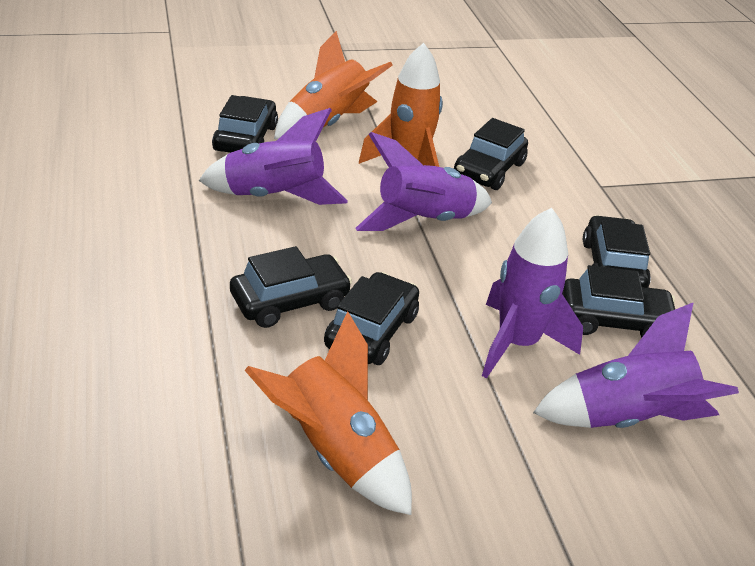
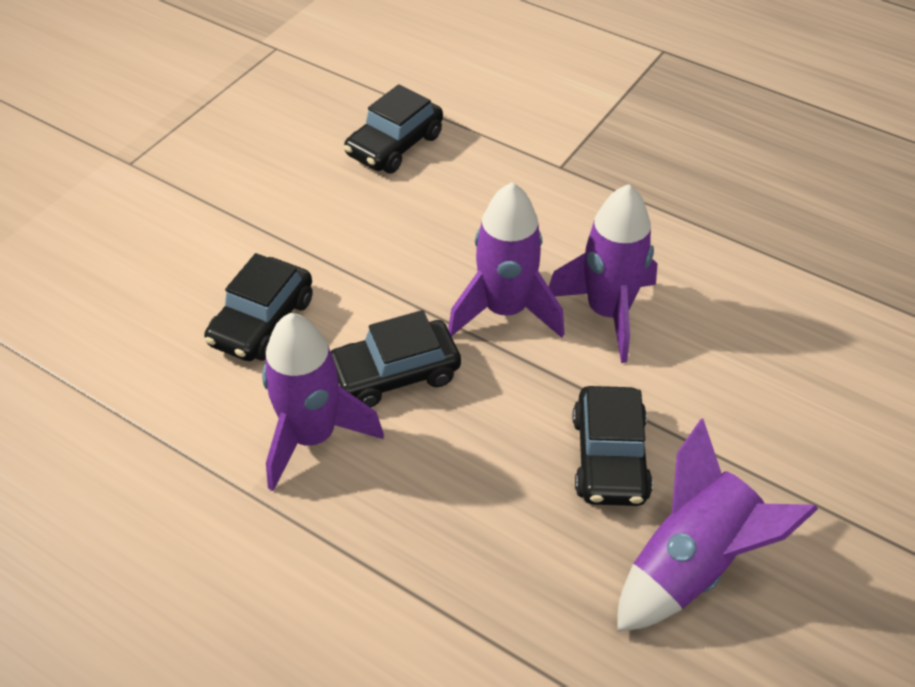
black car: 6 -> 4
orange rocket: 3 -> 0

